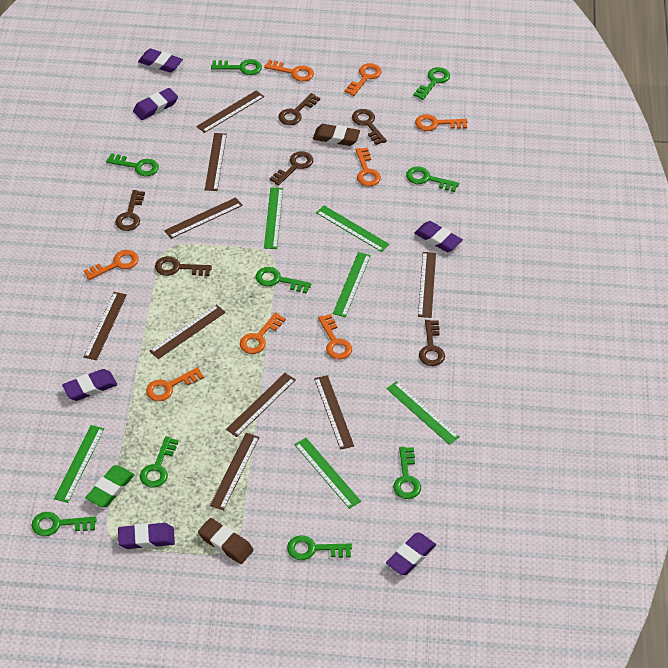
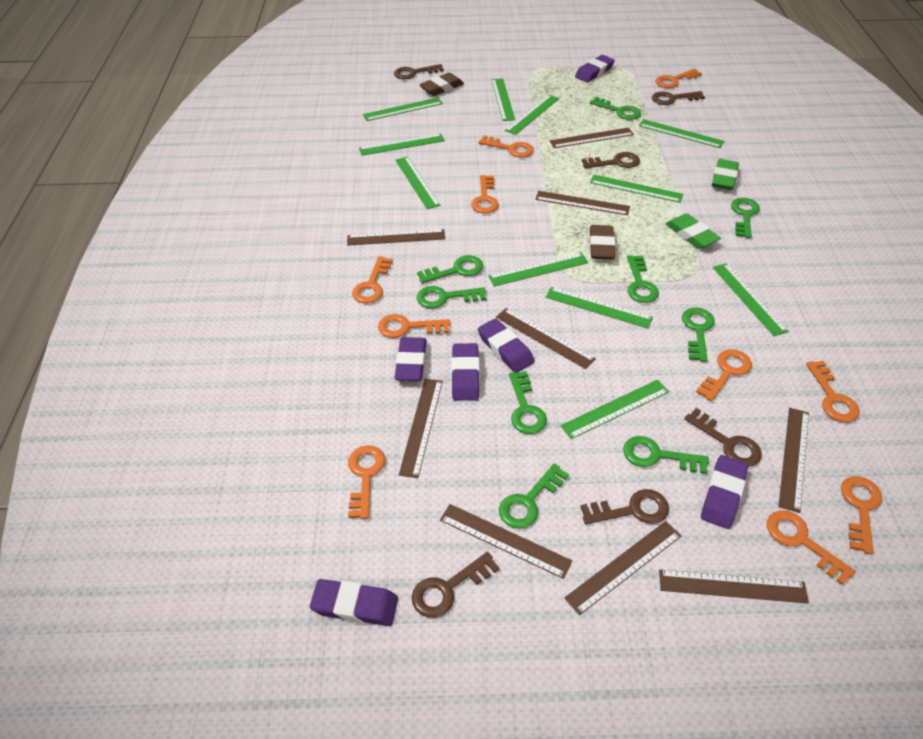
green eraser: 1 -> 2
green ruler: 6 -> 11
orange key: 8 -> 10

